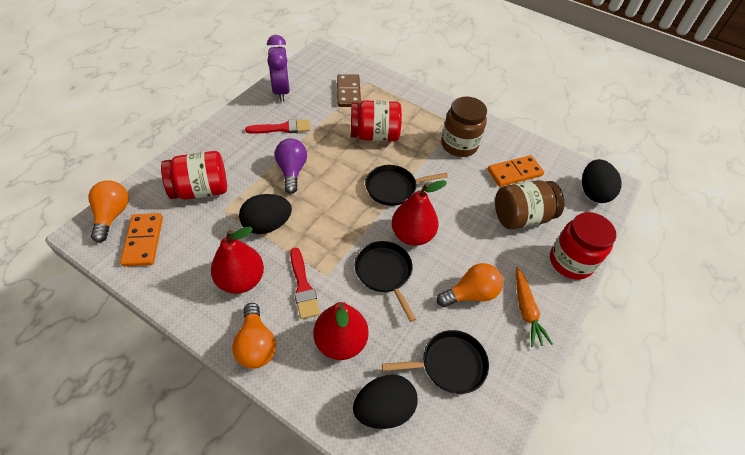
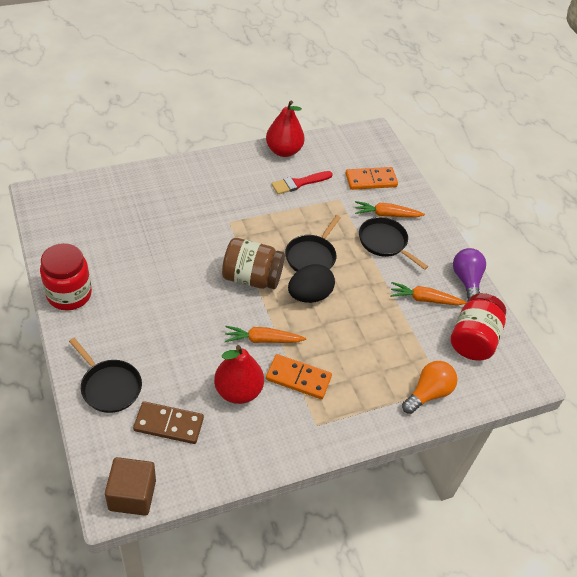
black egg: 3 -> 1
brown cube: 0 -> 1
brown jar: 2 -> 1
orange carrot: 1 -> 3
orange light bulb: 3 -> 1
purple clock: 1 -> 0
red brush: 2 -> 1
red jar: 3 -> 2
red pear: 3 -> 2

